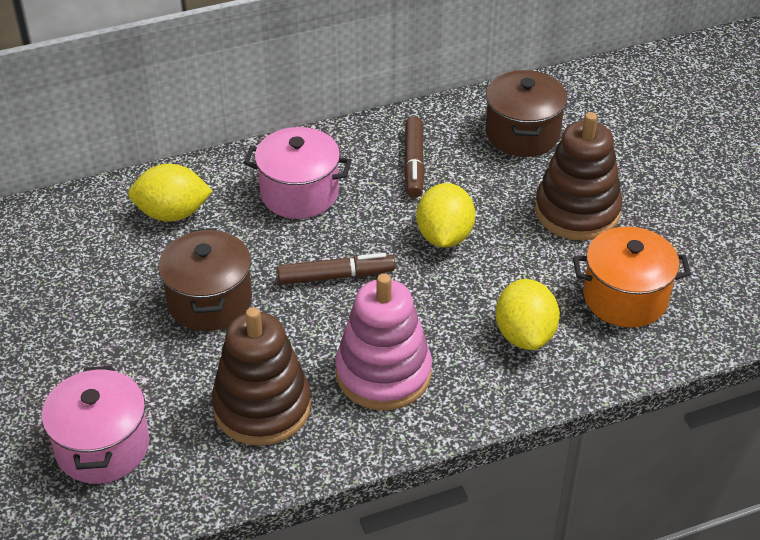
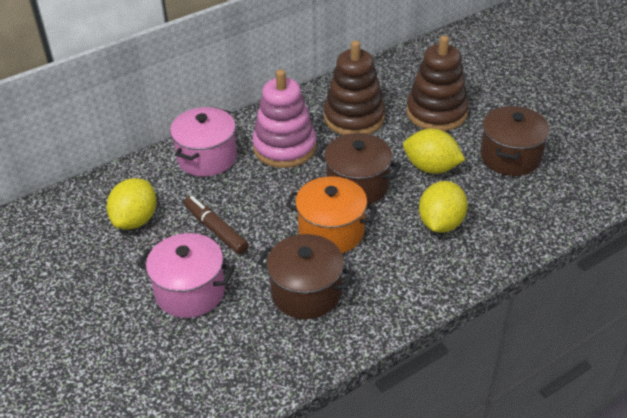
brown marker: 2 -> 1
brown pot: 2 -> 3

